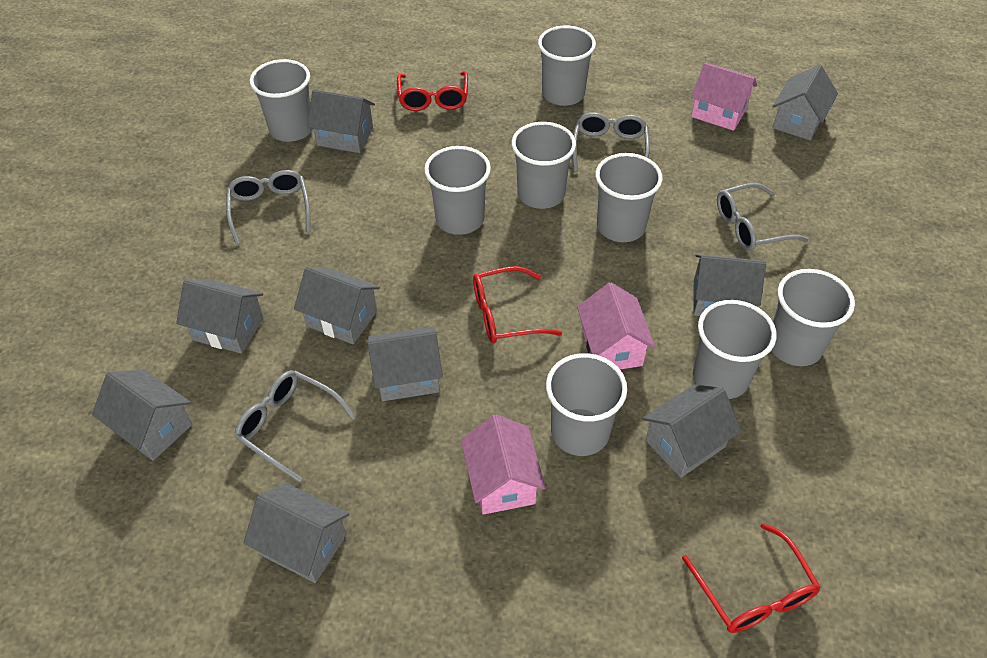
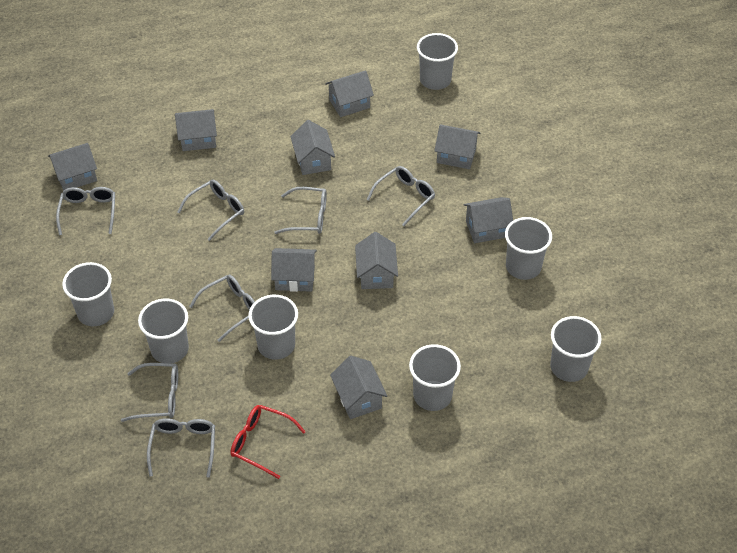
grey cup: 8 -> 7
grey glasses: 4 -> 7
pink house: 3 -> 0
red glasses: 3 -> 1

